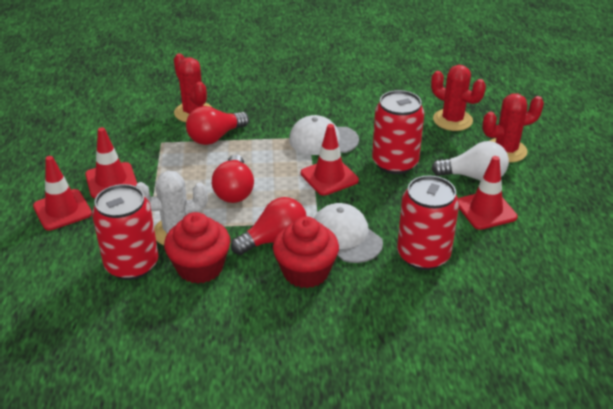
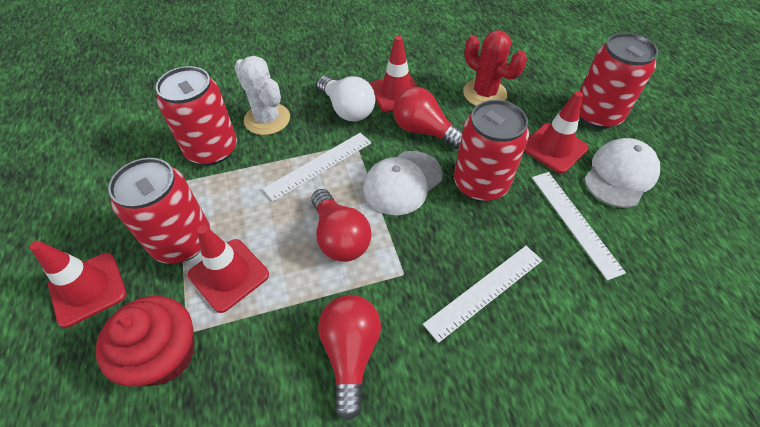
red cactus: 3 -> 1
red can: 3 -> 4
red cupcake: 2 -> 1
white ruler: 0 -> 3

